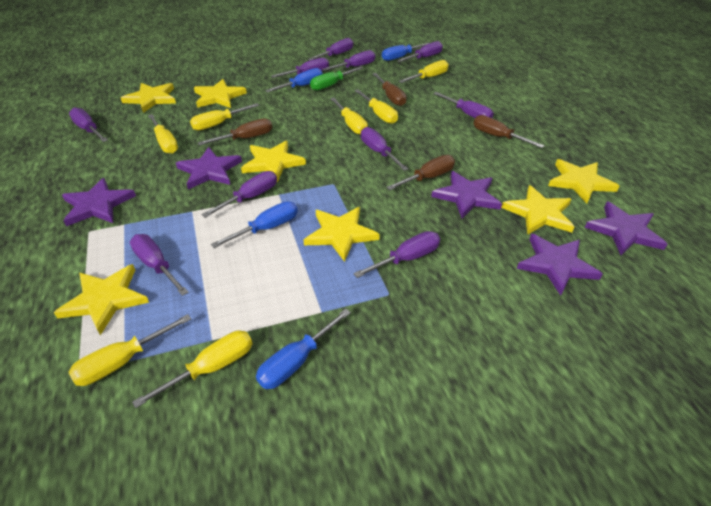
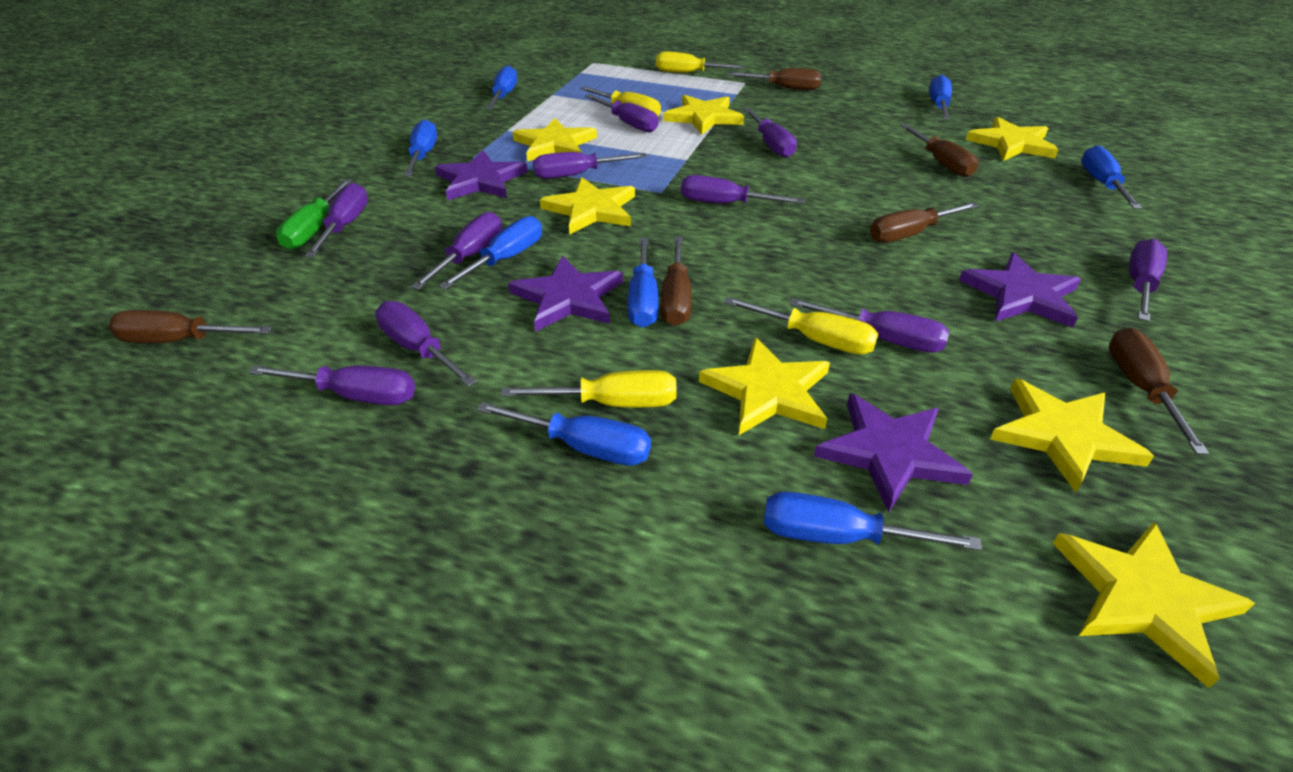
blue screwdriver: 4 -> 8
brown screwdriver: 4 -> 6
purple star: 5 -> 4
yellow screwdriver: 7 -> 4

